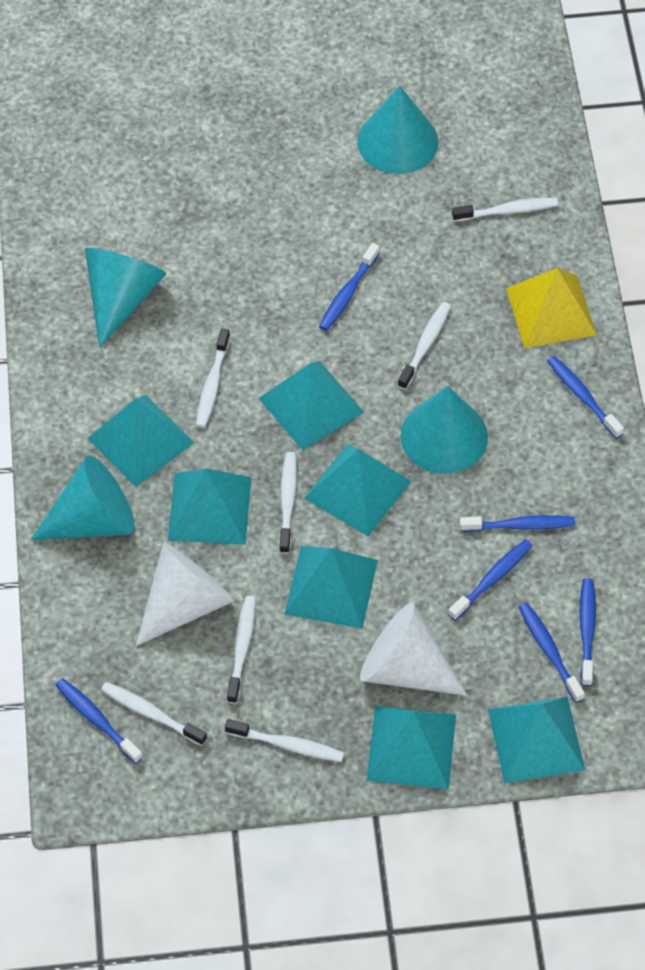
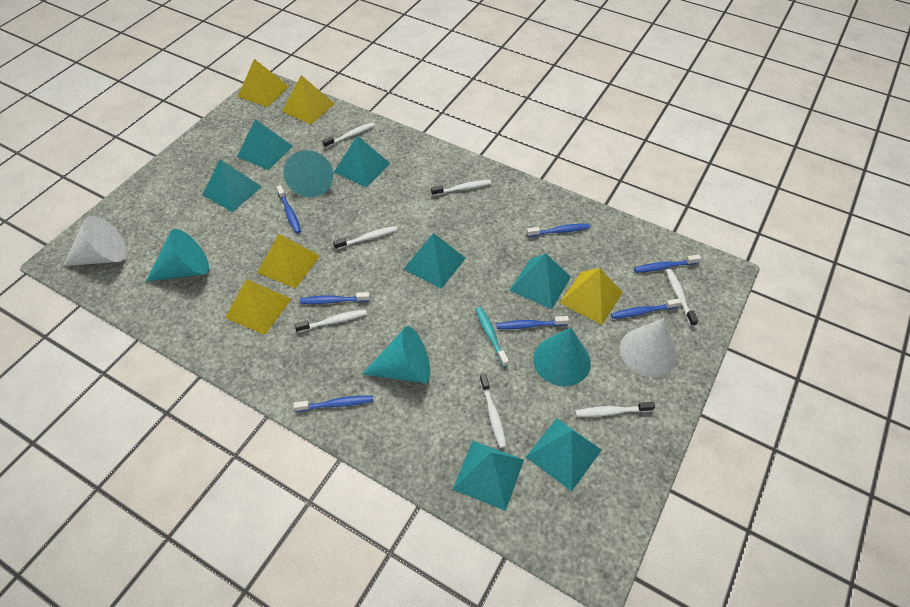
turquoise toothbrush: 0 -> 1
yellow pyramid: 1 -> 5

